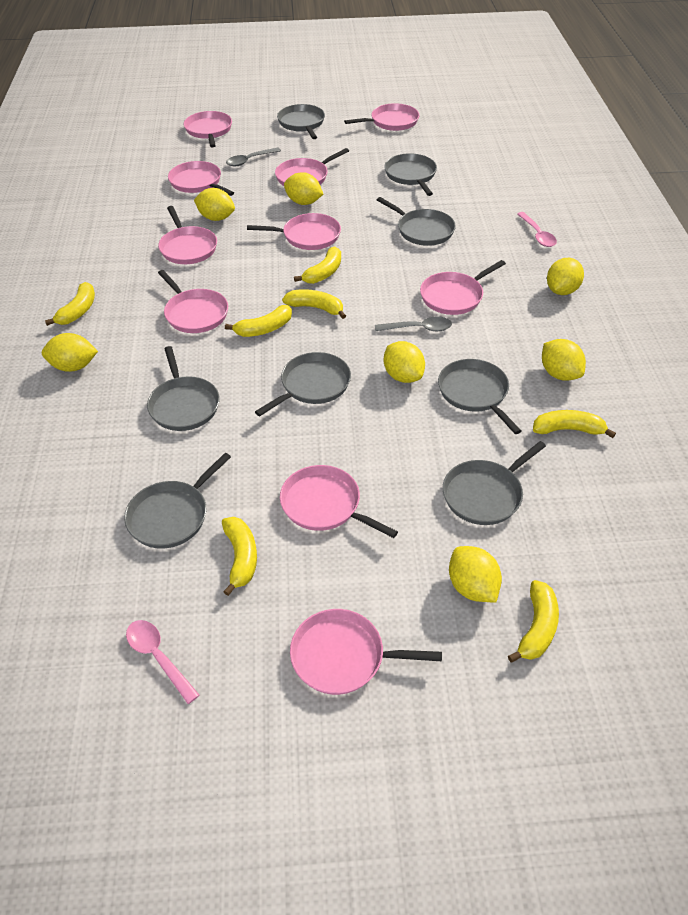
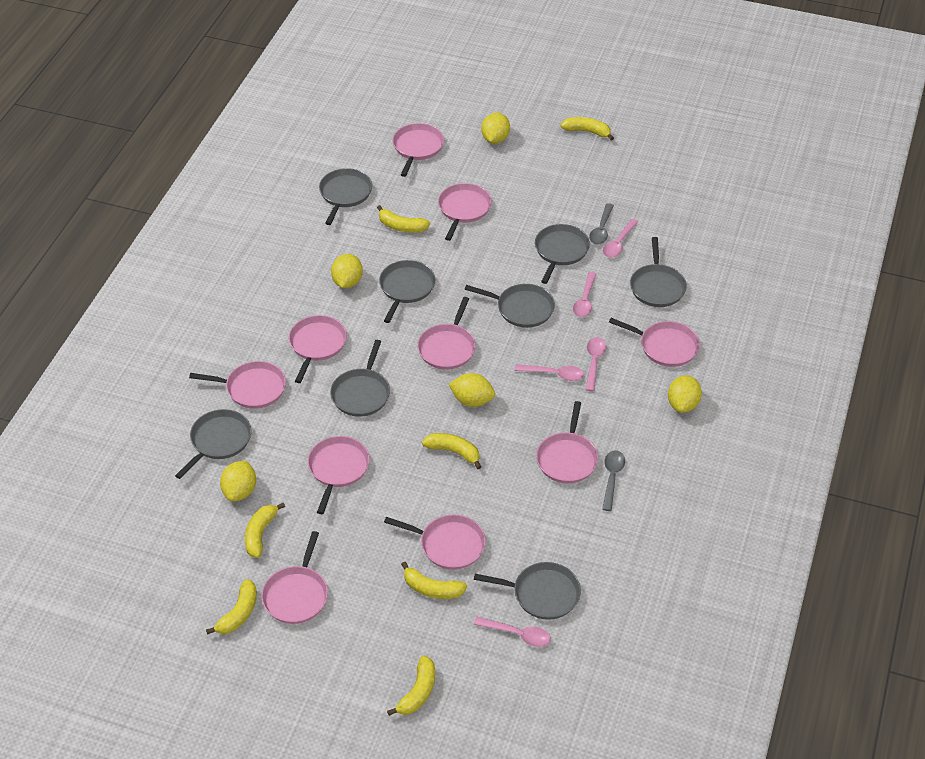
pink spoon: 2 -> 5
yellow lemon: 7 -> 5

